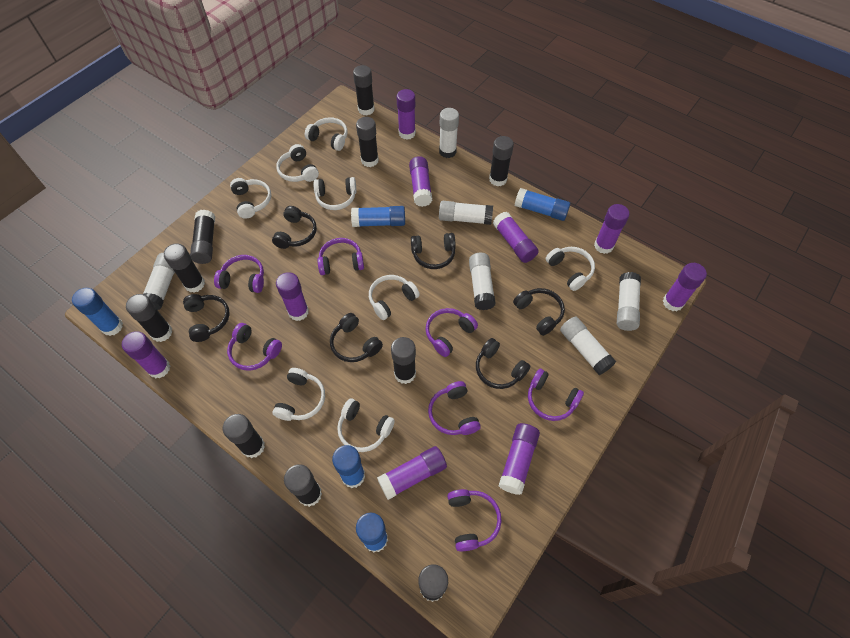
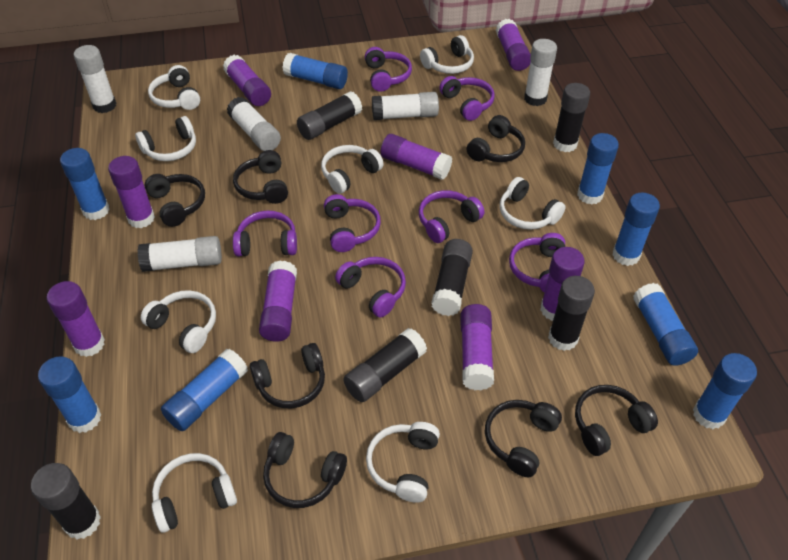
black glue stick: 10 -> 6
black headphones: 6 -> 7
blue glue stick: 5 -> 8
purple glue stick: 9 -> 8
white glue stick: 6 -> 5

